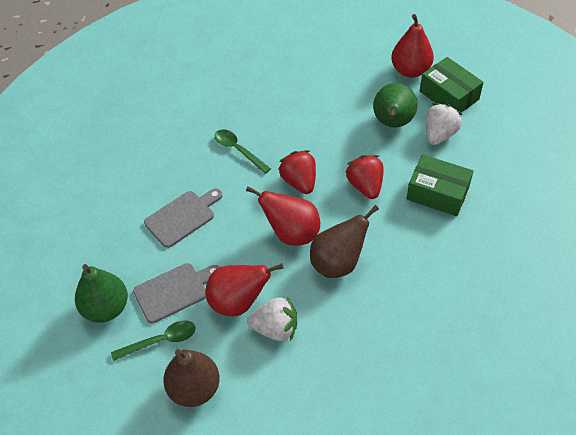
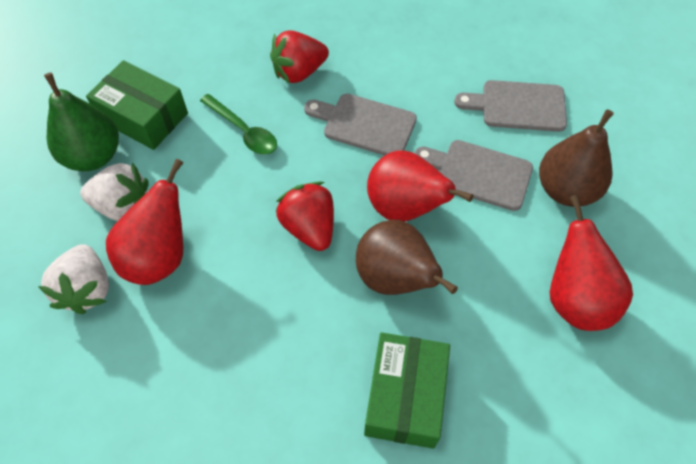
green pear: 2 -> 1
green spoon: 2 -> 1
grey cutting board: 2 -> 3

